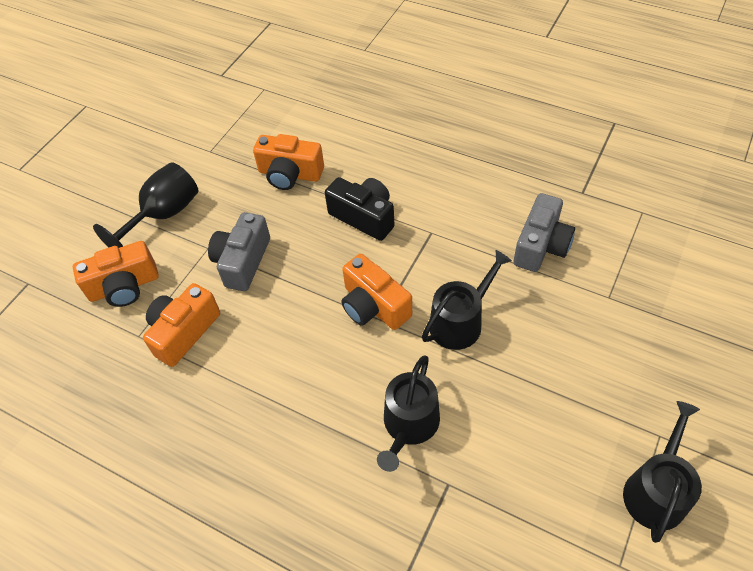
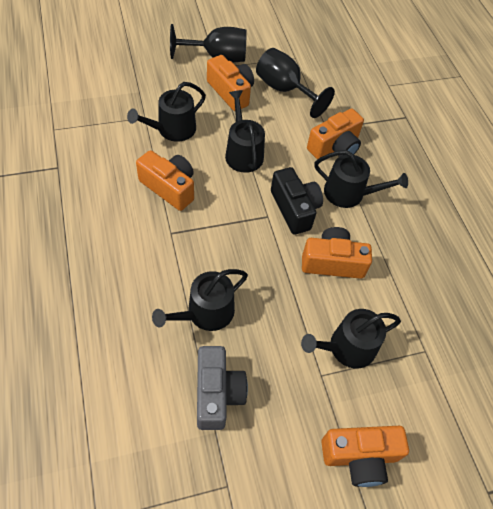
black goblet: 1 -> 2
black watering can: 3 -> 5
grey camera: 2 -> 1
orange camera: 4 -> 5

